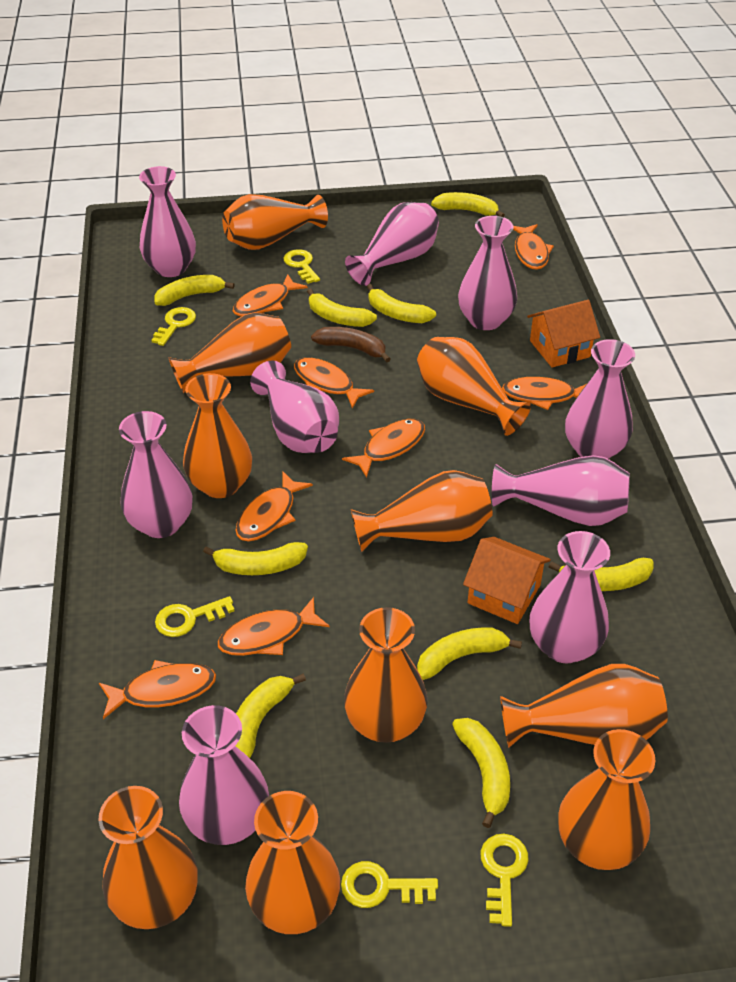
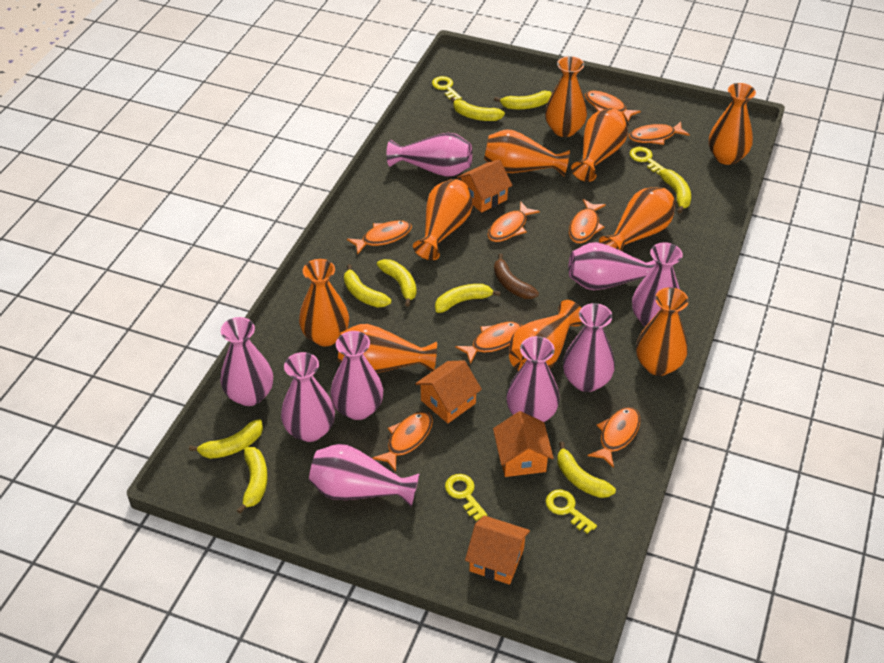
orange house: 2 -> 4
yellow key: 5 -> 4

